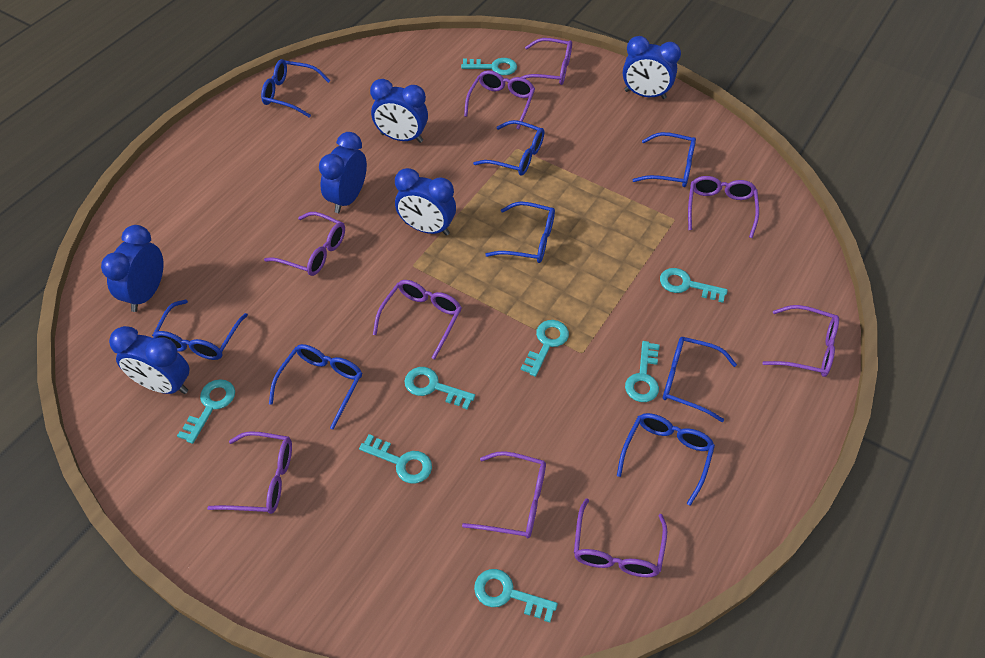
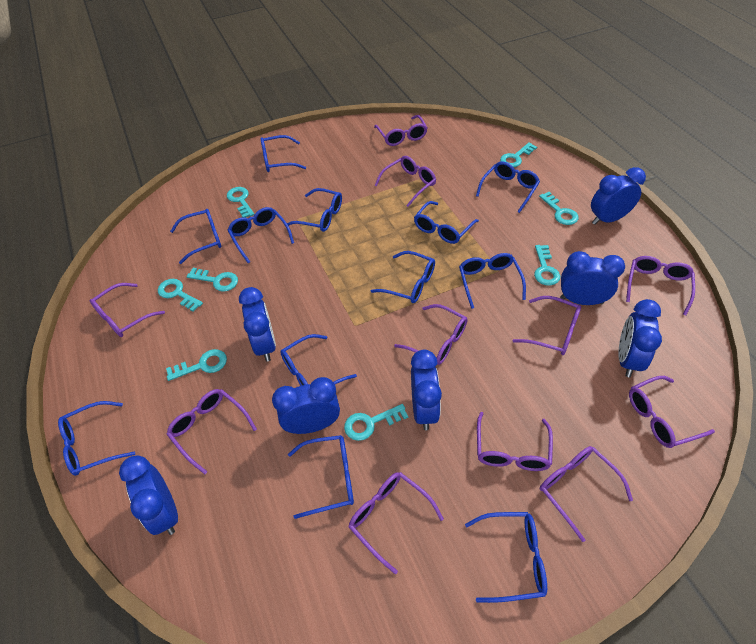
blue clock: 6 -> 7
blue glasses: 8 -> 12
purple glasses: 9 -> 11

